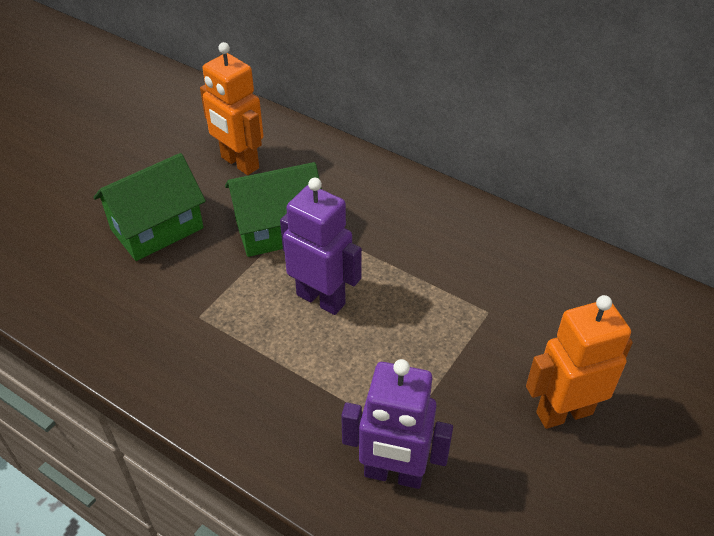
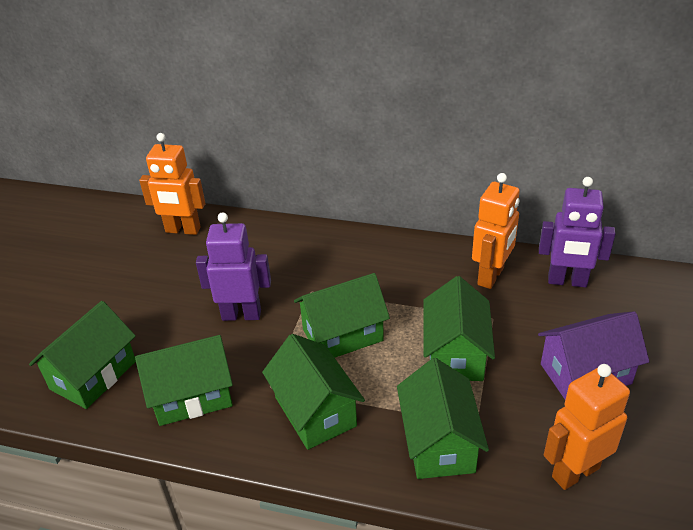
green house: 2 -> 6
orange robot: 2 -> 3
purple house: 0 -> 1

